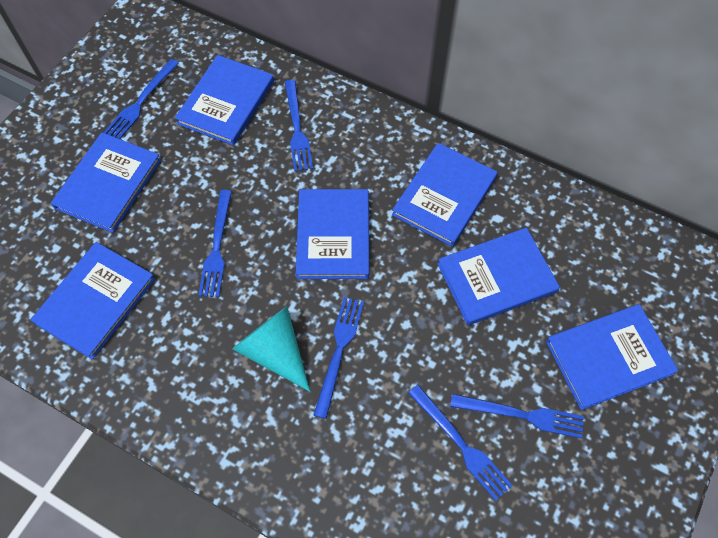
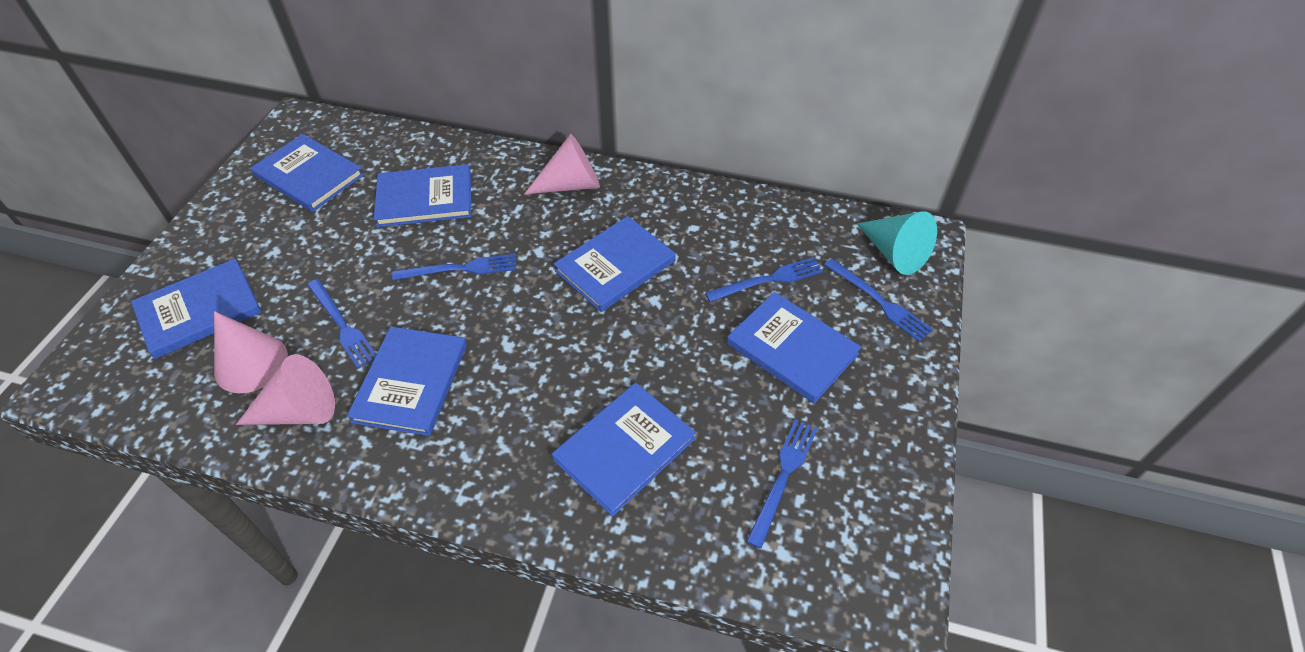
blue fork: 6 -> 5
pink cone: 0 -> 3

